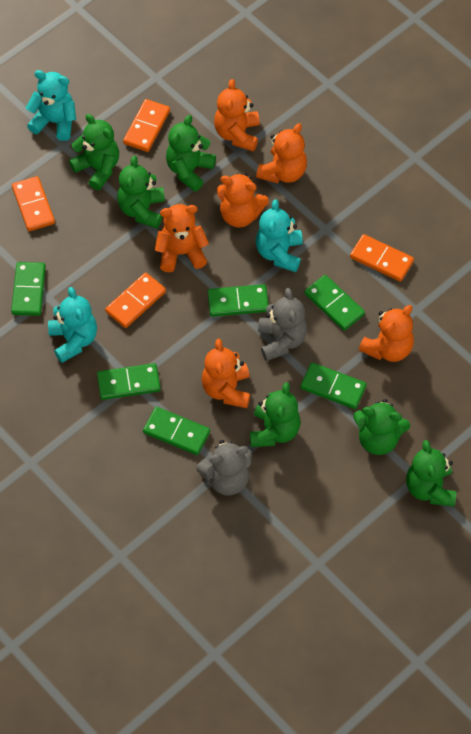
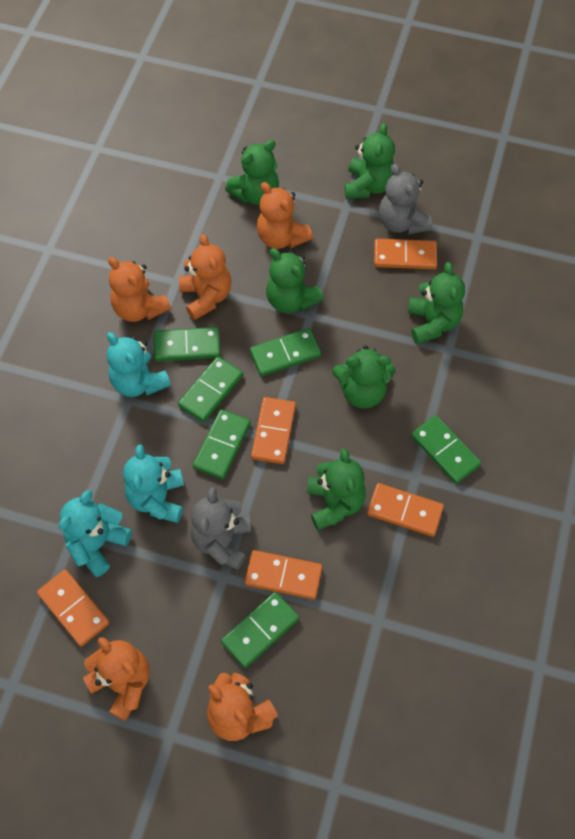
orange domino: 4 -> 5
orange teddy bear: 6 -> 5

